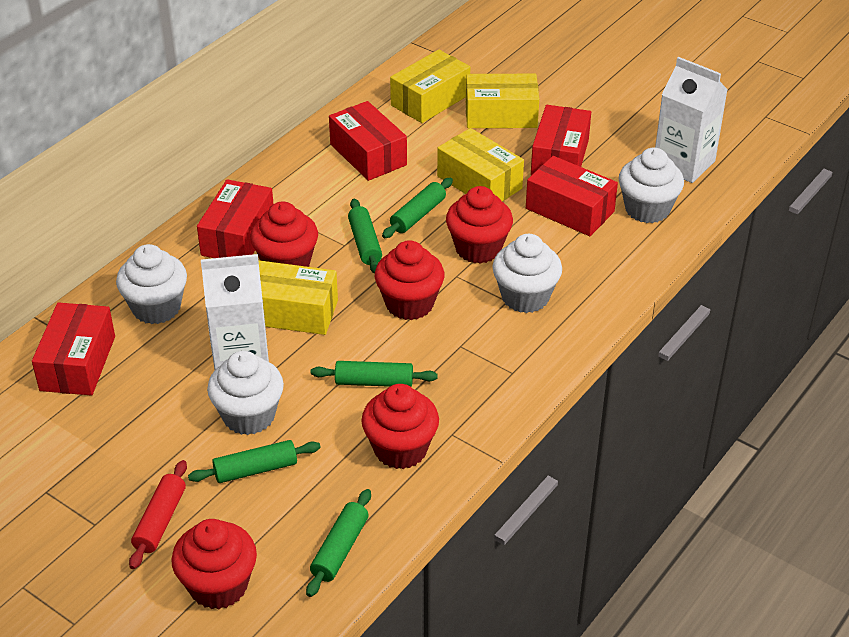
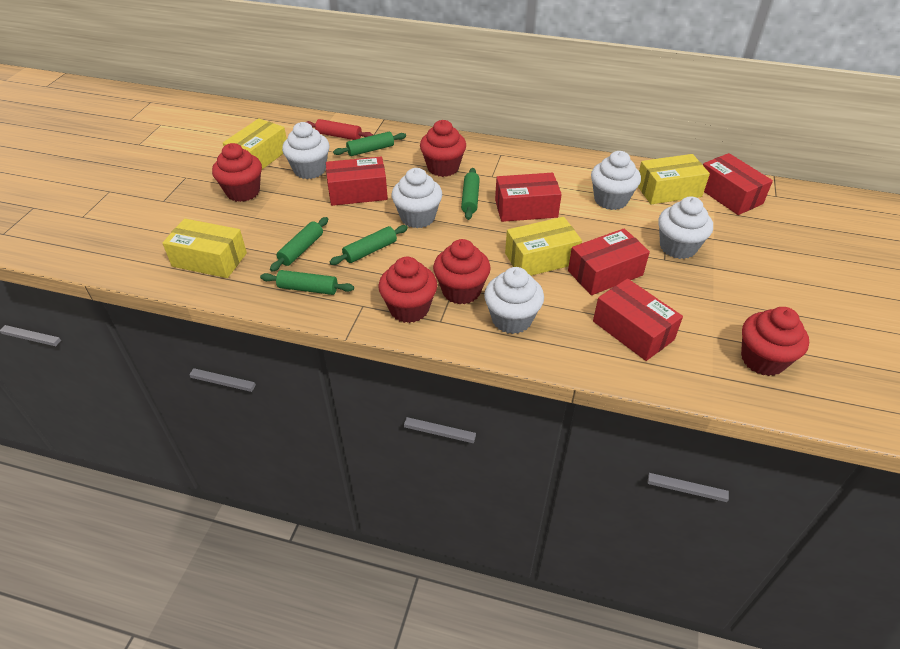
white carton: 2 -> 0
white cupcake: 4 -> 5

